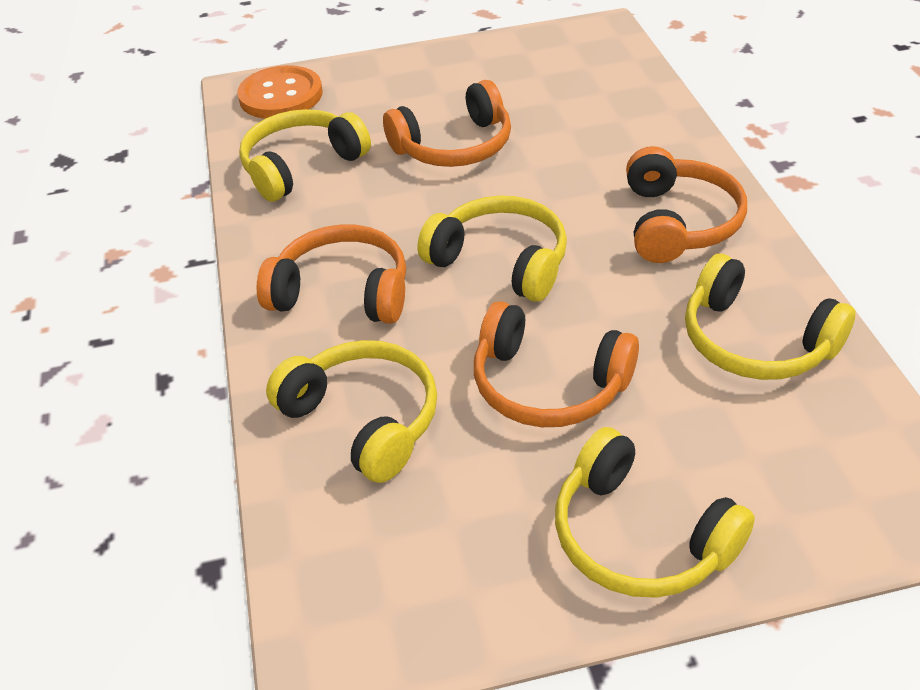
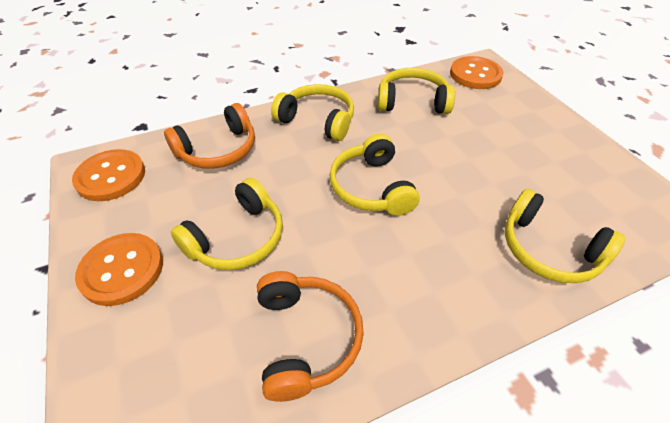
orange button: 1 -> 3
orange headphones: 4 -> 2

